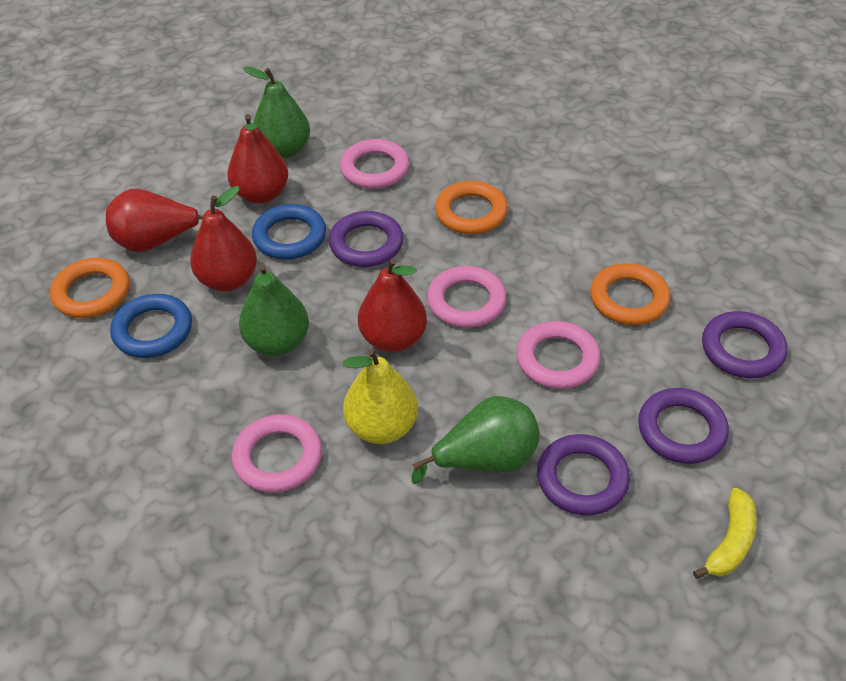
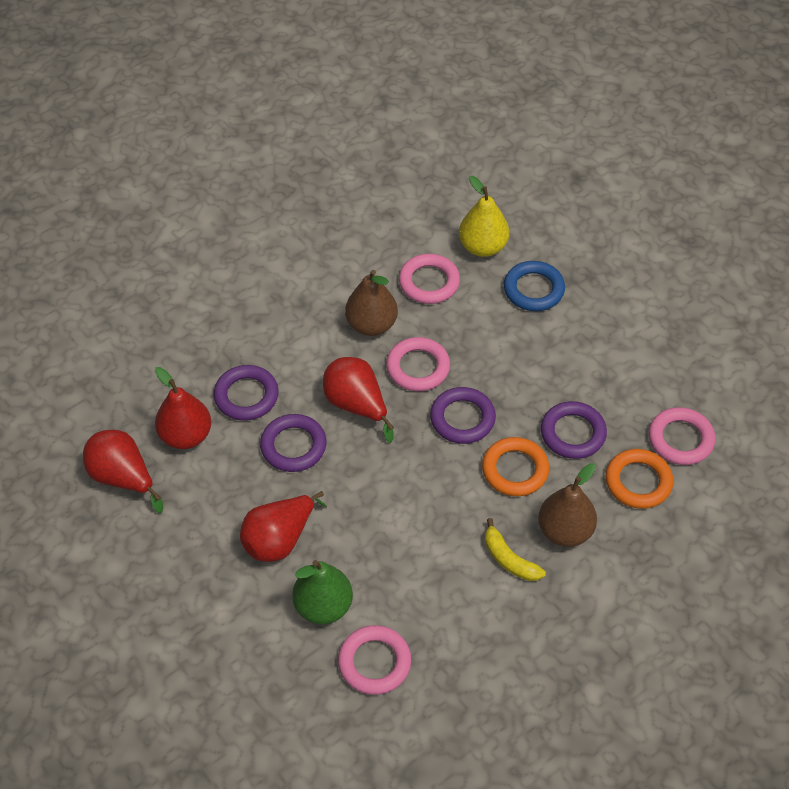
blue ring: 2 -> 1
brown pear: 0 -> 2
green pear: 3 -> 1
orange ring: 3 -> 2

